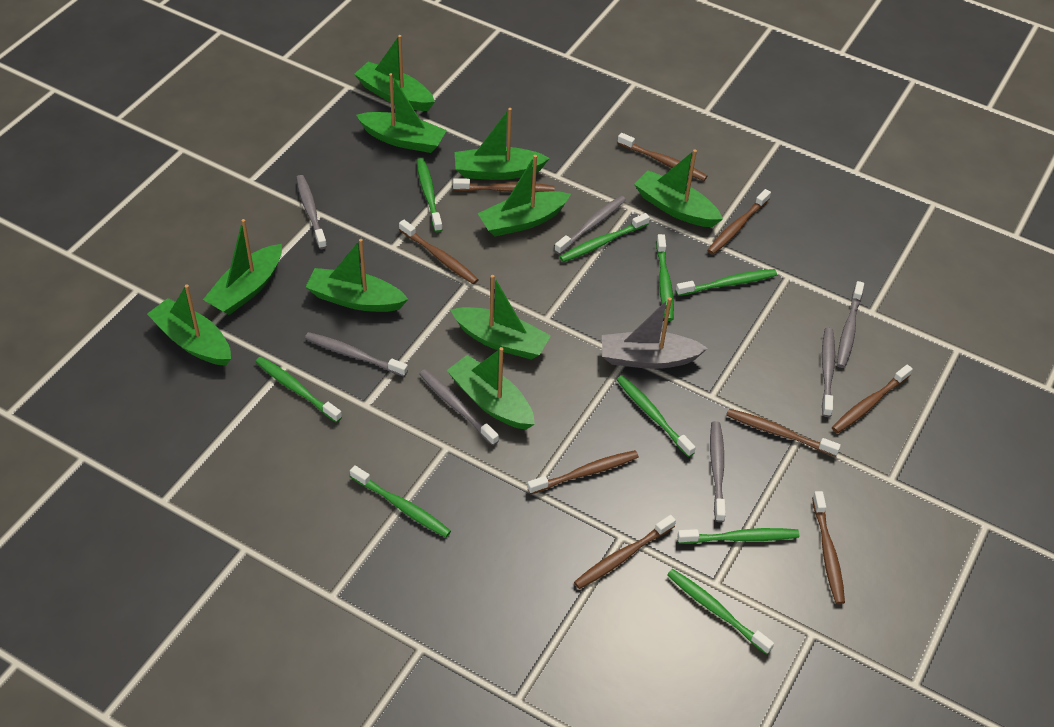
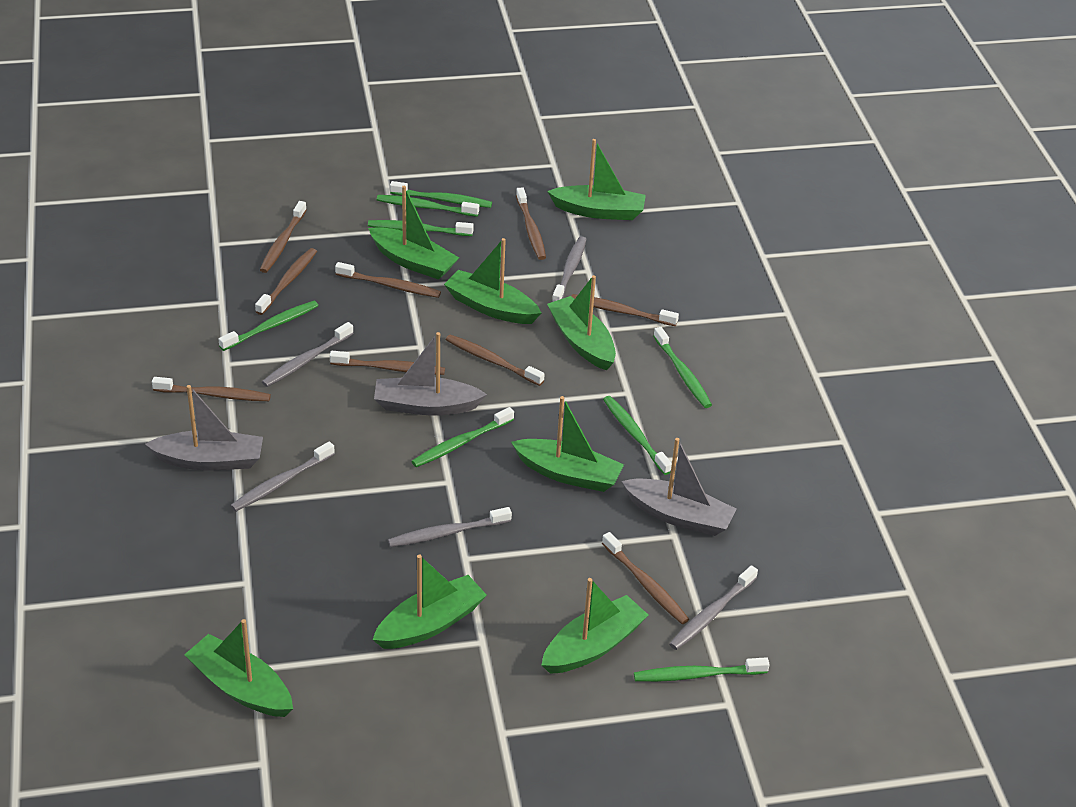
green boat: 10 -> 8
green toothbrush: 9 -> 8
grey boat: 1 -> 3
grey toothbrush: 7 -> 5

